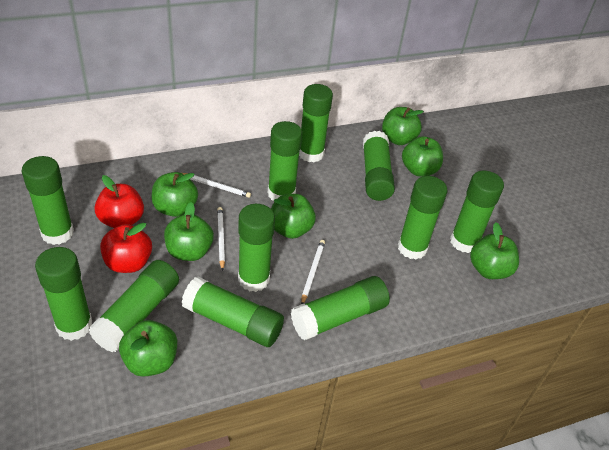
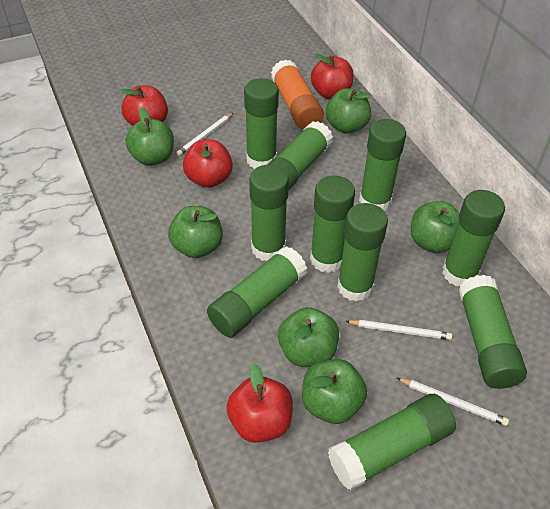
green apple: 7 -> 6
green glue stick: 11 -> 10
orange glue stick: 0 -> 1
red apple: 2 -> 4

